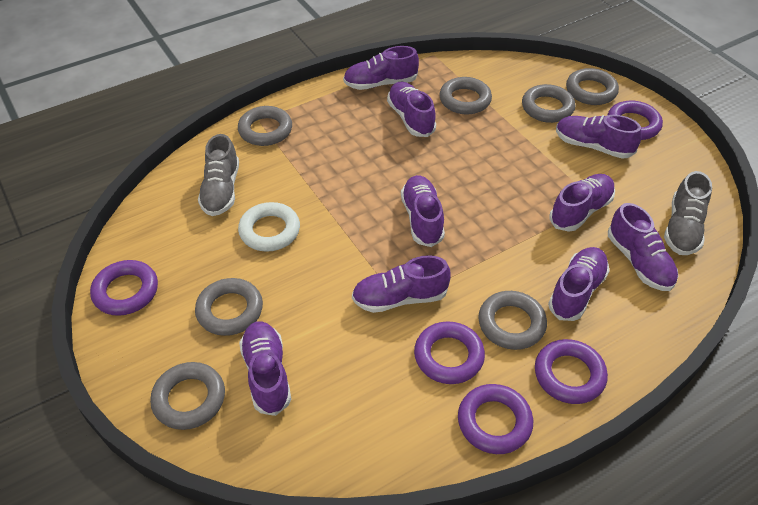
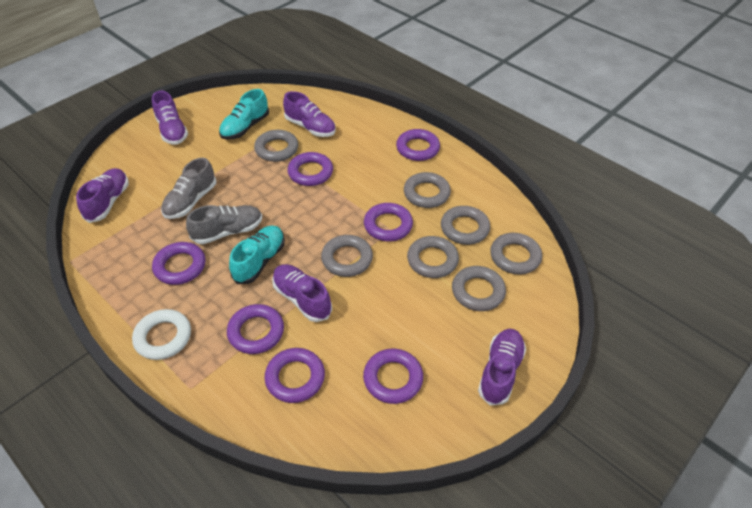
purple ring: 5 -> 7
purple shoe: 9 -> 5
turquoise shoe: 0 -> 2

